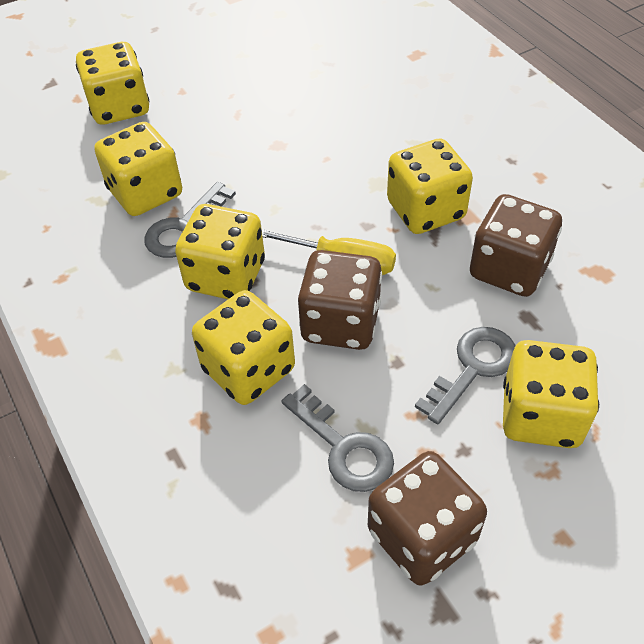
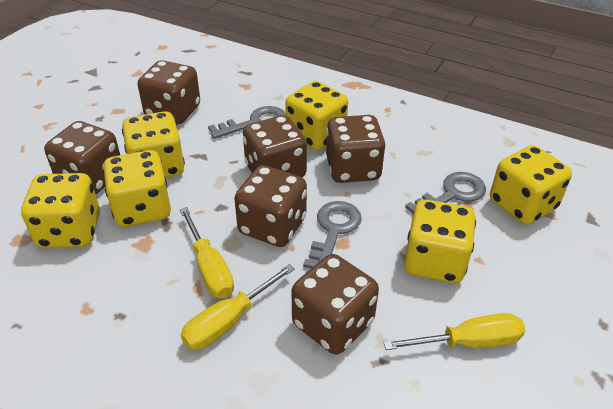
brown dice: 3 -> 6
yellow screwdriver: 1 -> 3

